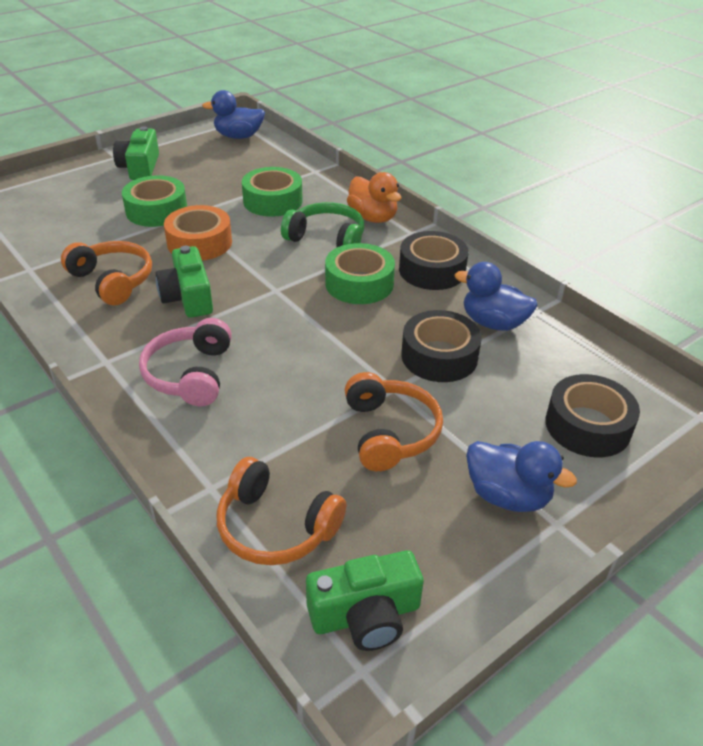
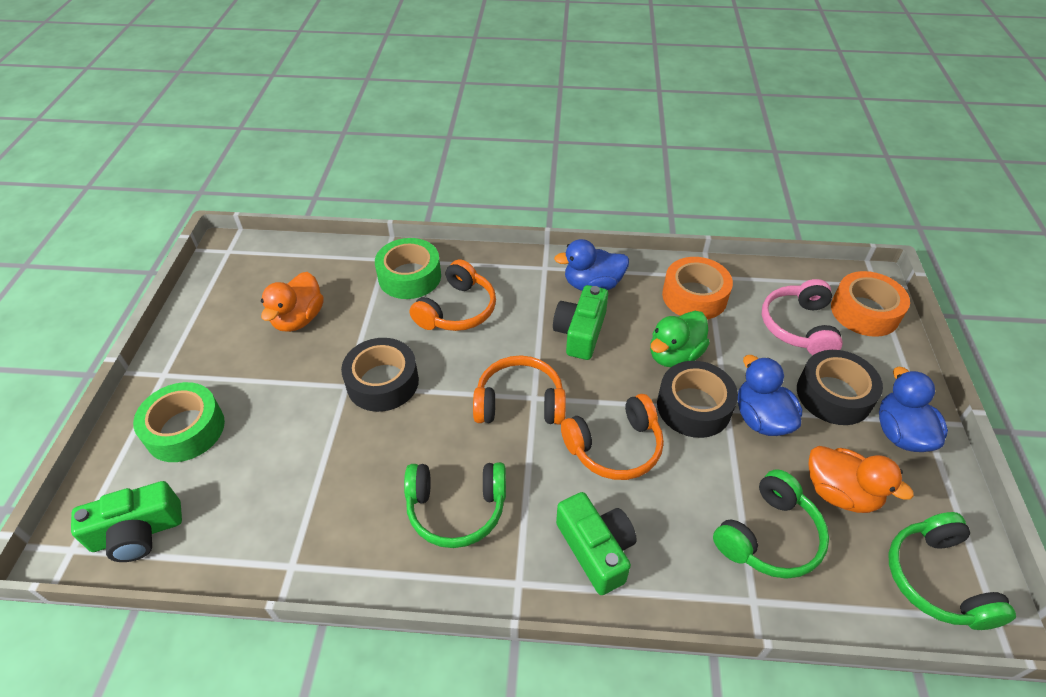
green duck: 0 -> 1
green headphones: 1 -> 3
green tape: 3 -> 2
orange duck: 1 -> 2
orange tape: 1 -> 2

